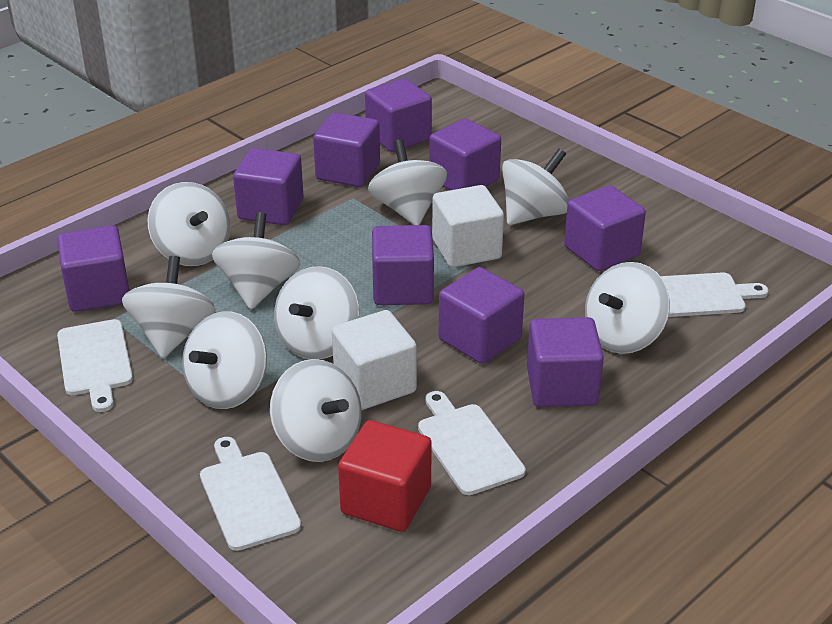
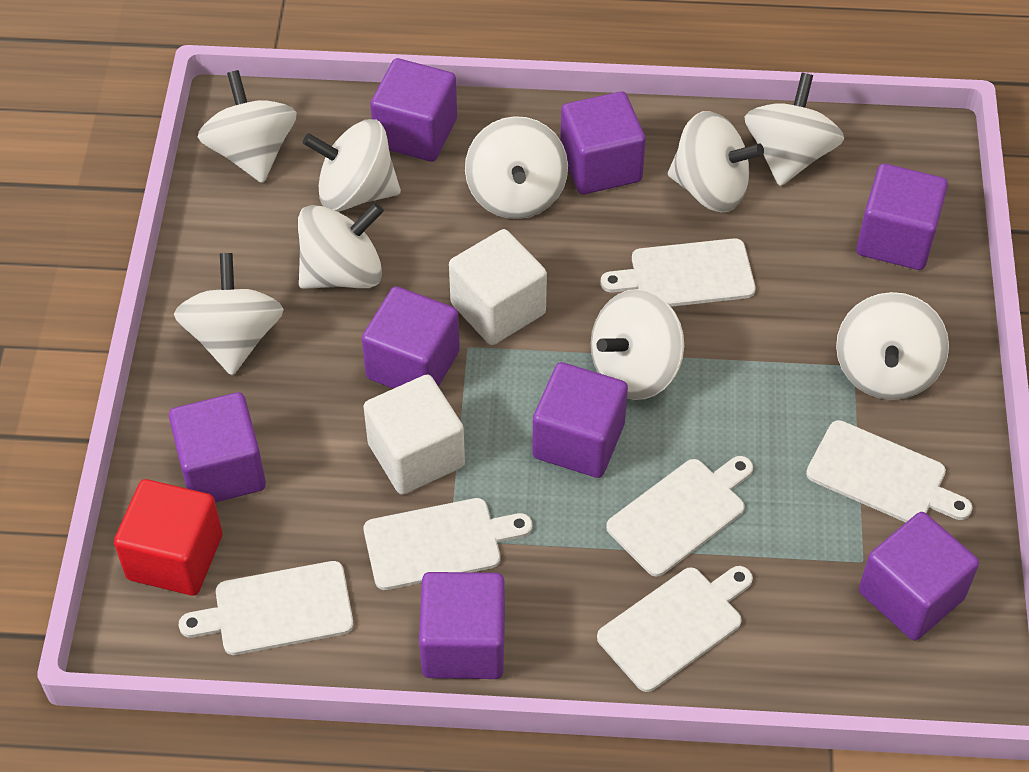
purple cube: 9 -> 8
white cutting board: 4 -> 6

